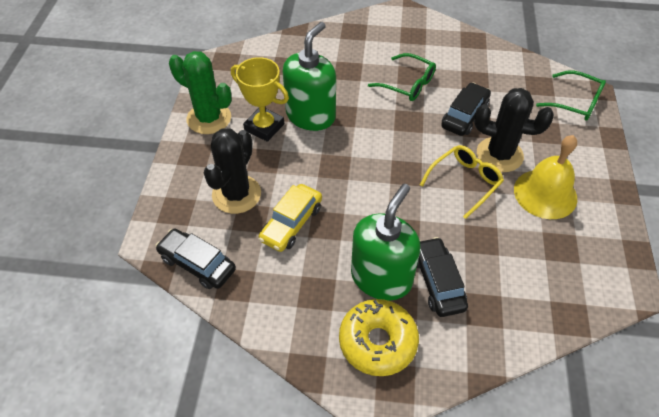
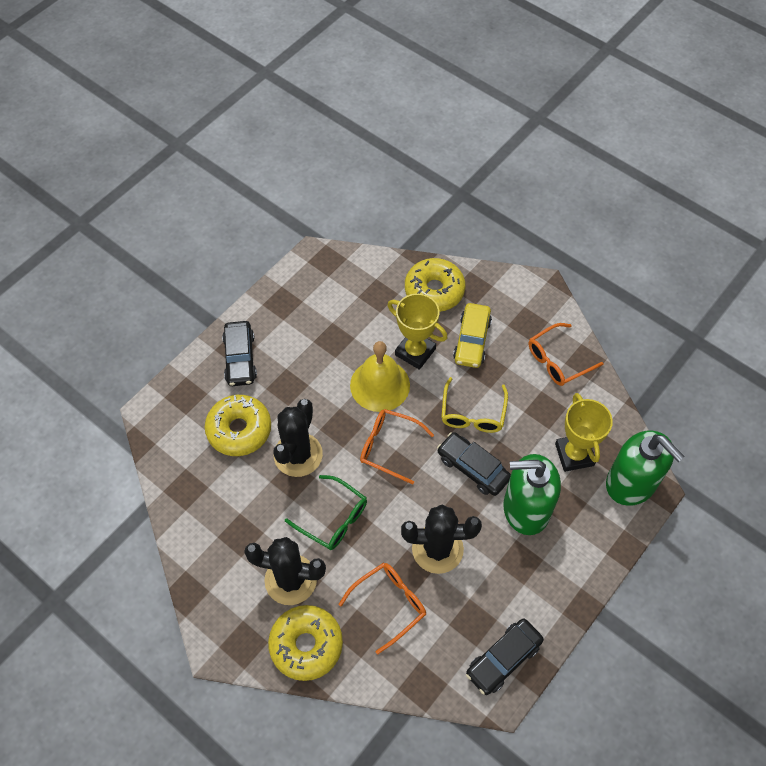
black cactus: 2 -> 3
green cactus: 1 -> 0
green glasses: 2 -> 1
orange glasses: 0 -> 3
yellow donut: 1 -> 3
yellow trophy: 1 -> 2

